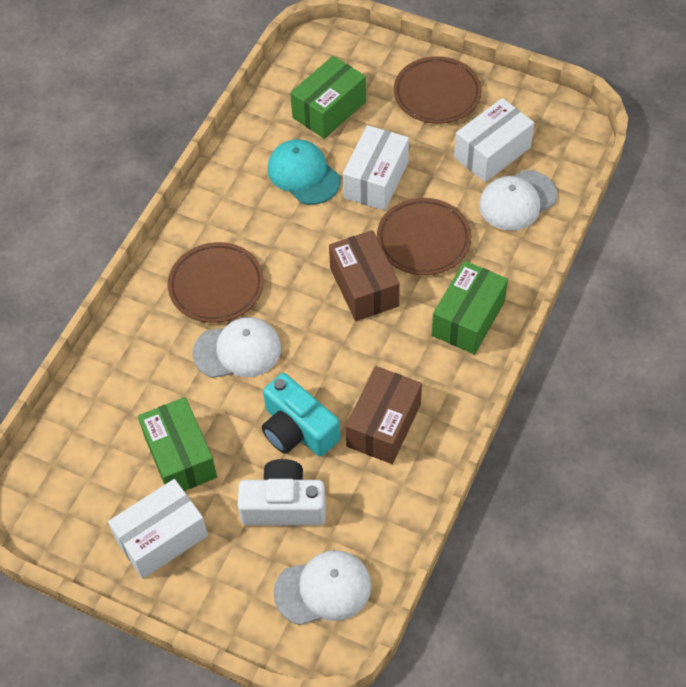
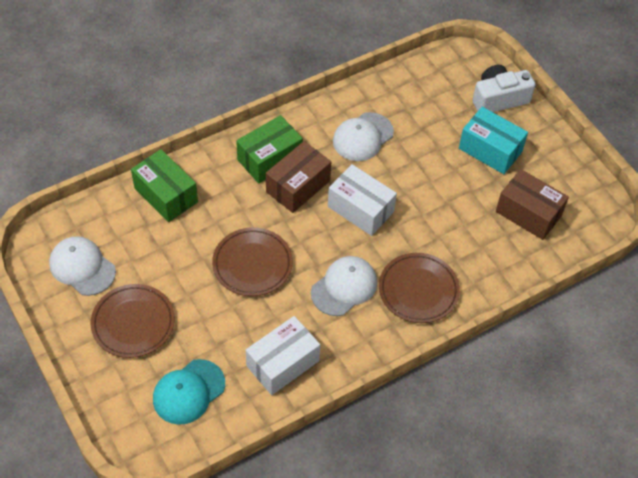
green box: 3 -> 2
turquoise box: 0 -> 1
turquoise camera: 1 -> 0
white box: 3 -> 2

